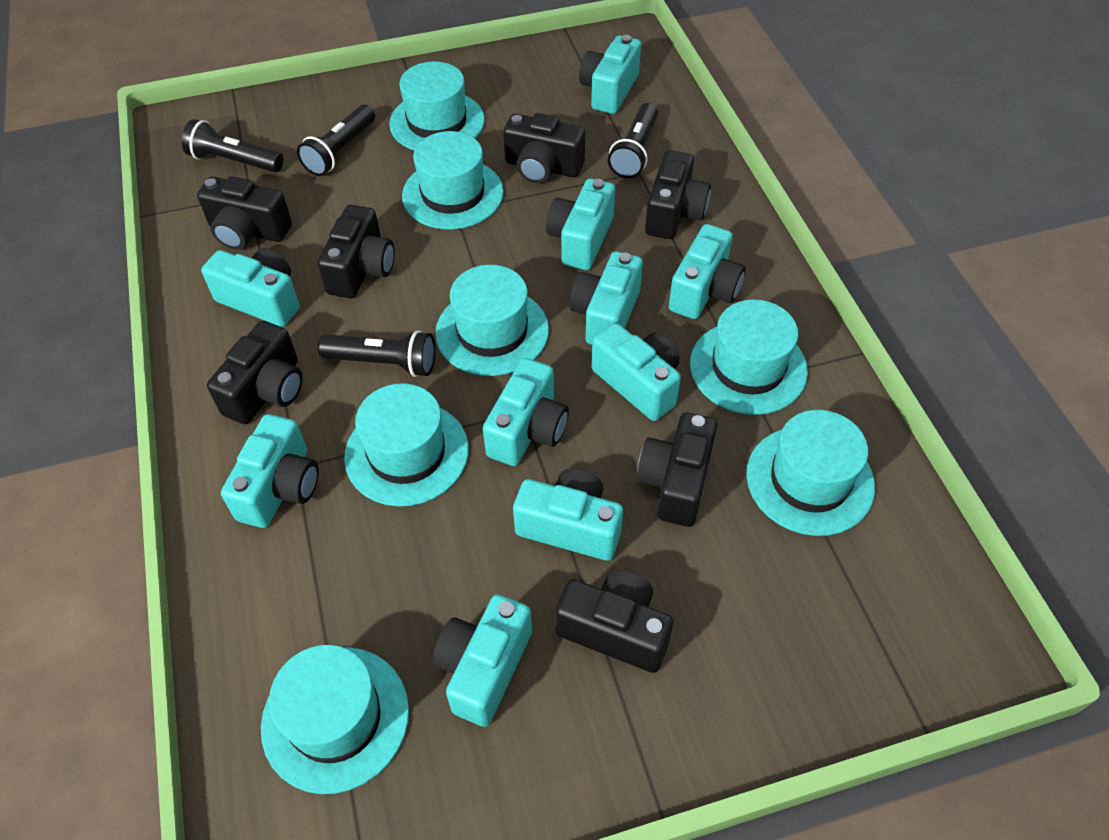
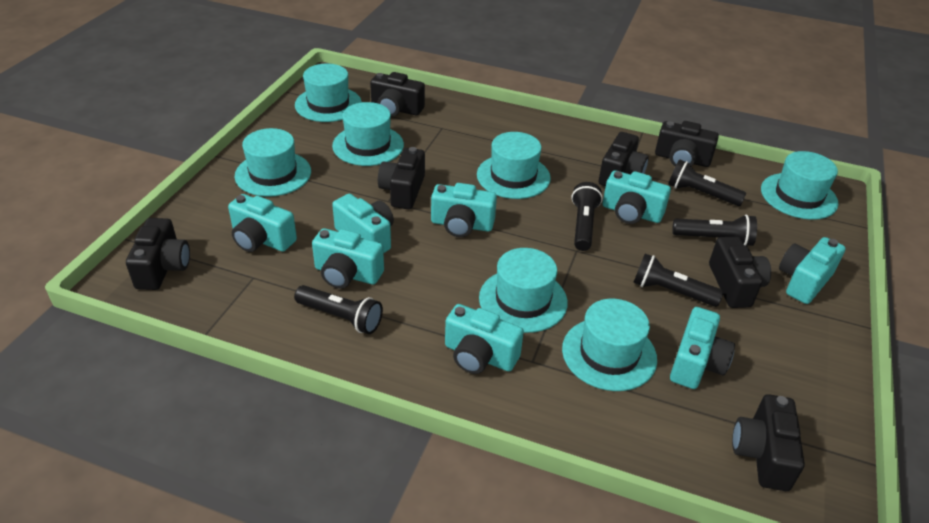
black flashlight: 4 -> 5
turquoise camera: 10 -> 8

